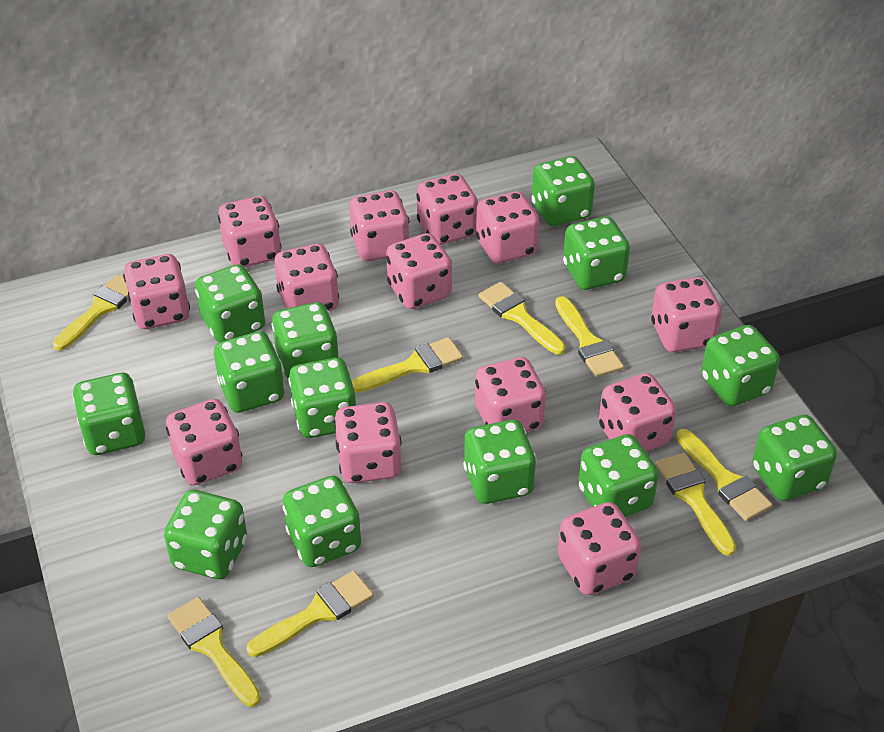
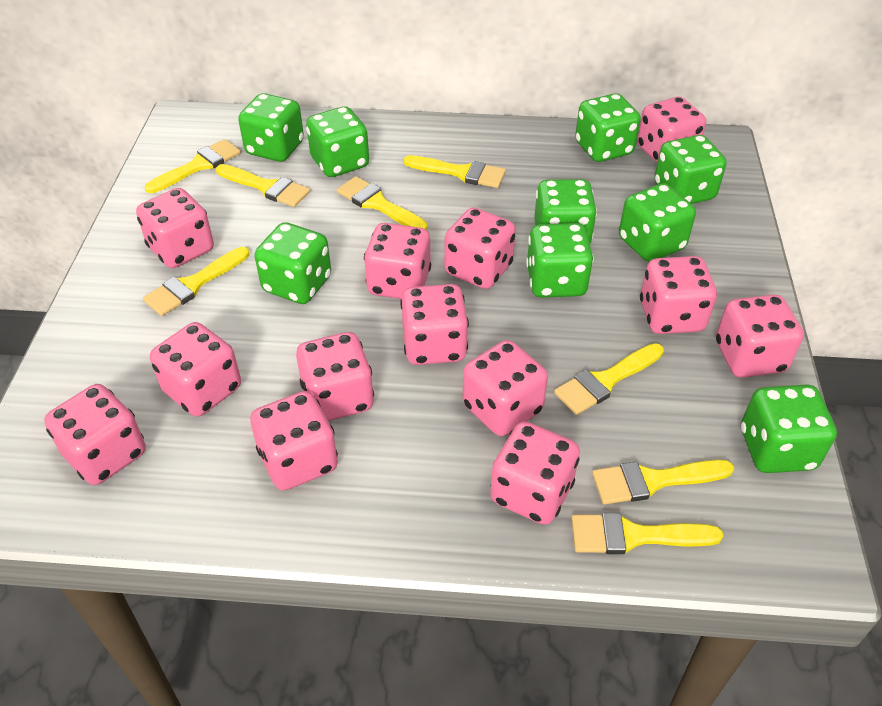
green dice: 13 -> 9

